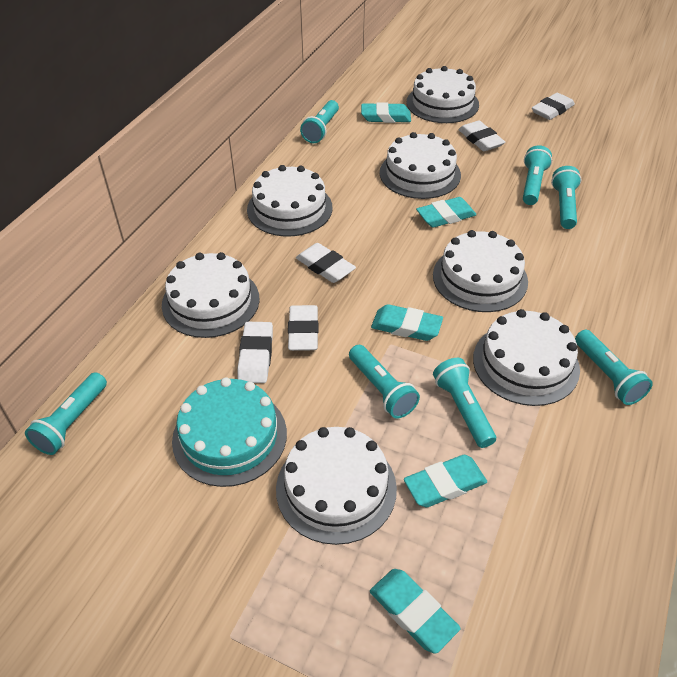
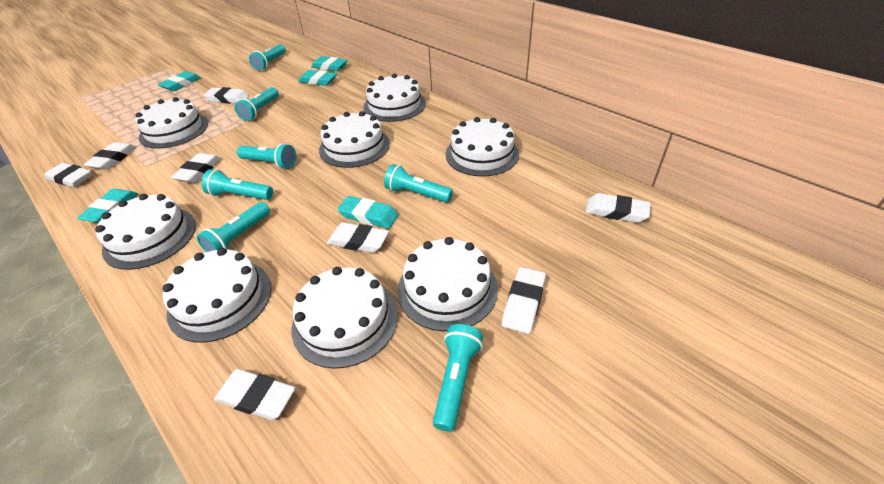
turquoise cake: 1 -> 0
white cake: 7 -> 8
white eraser: 5 -> 8

